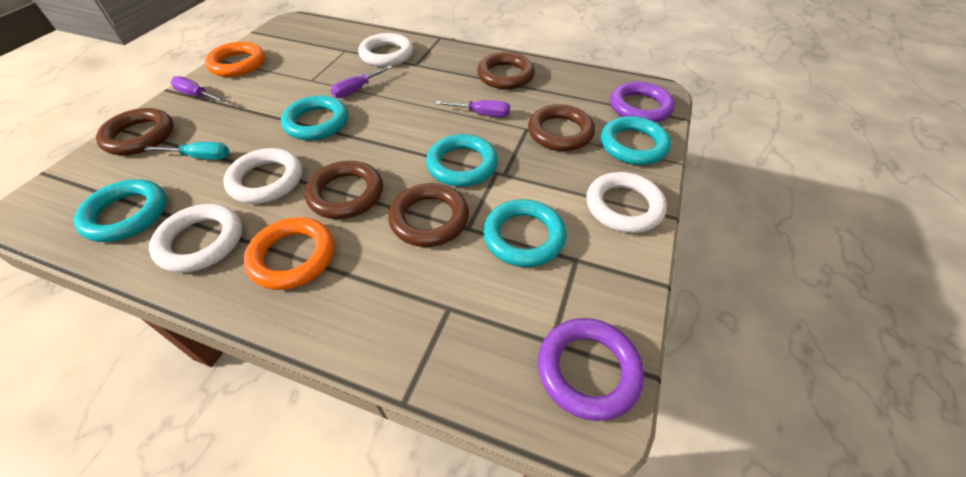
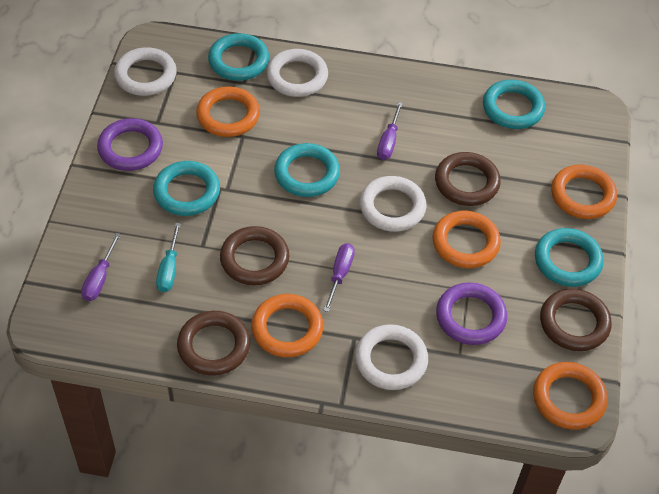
brown ring: 5 -> 4
orange ring: 2 -> 5

